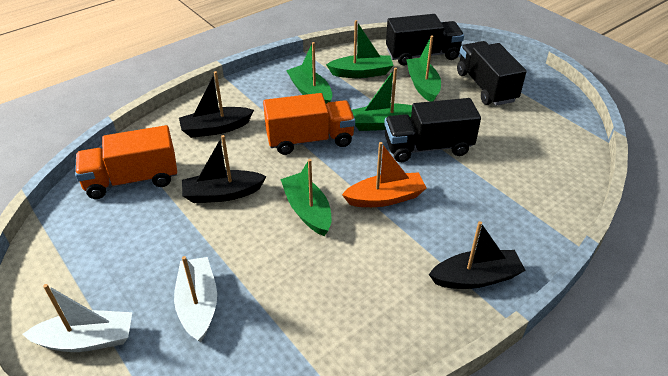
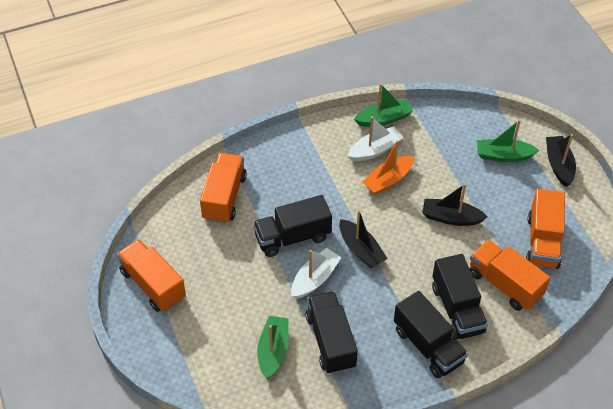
black truck: 3 -> 4
green boat: 5 -> 3
orange truck: 2 -> 4

